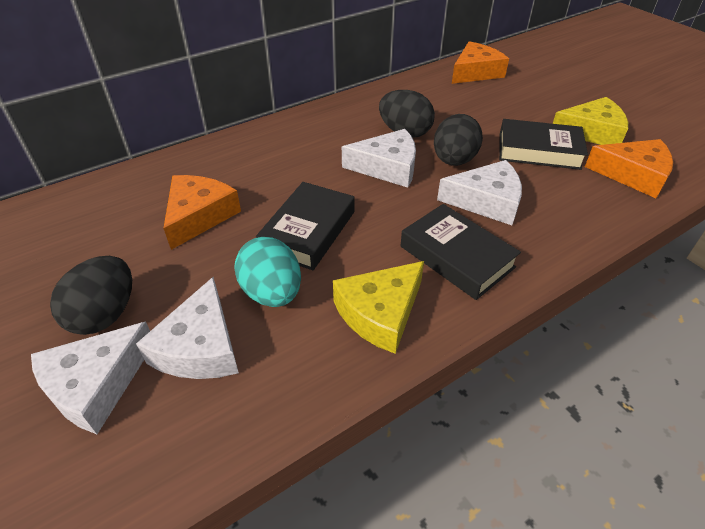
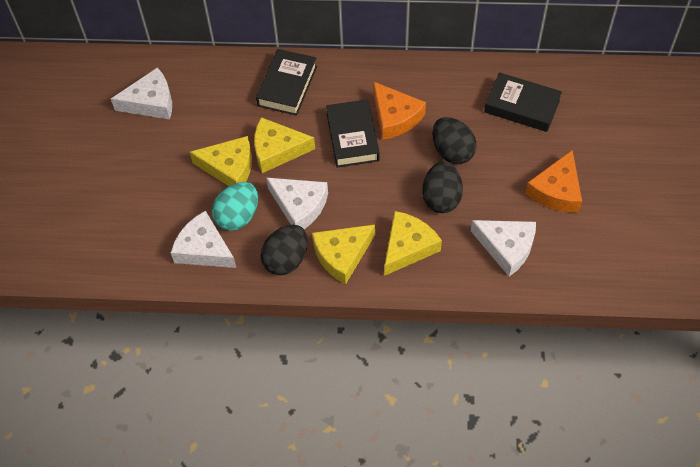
orange cheese: 3 -> 2
yellow cheese: 2 -> 4

